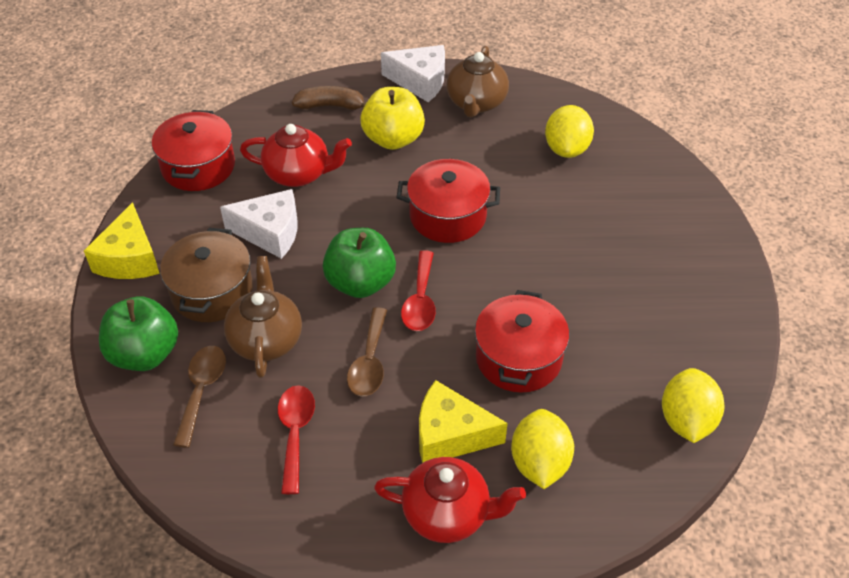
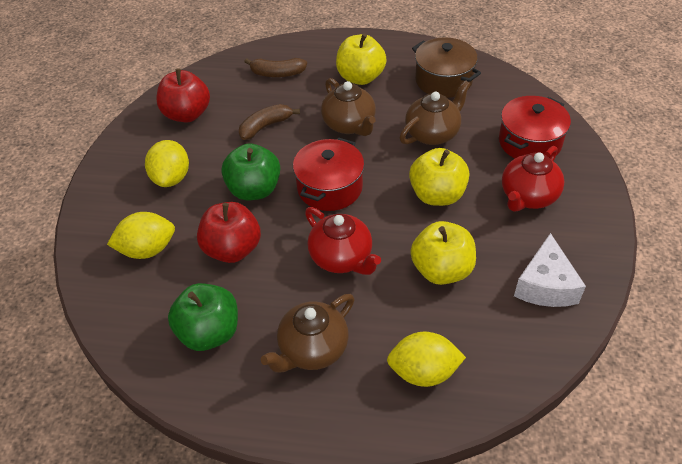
brown banana: 1 -> 2
brown spoon: 2 -> 0
brown teapot: 2 -> 3
red apple: 0 -> 2
red pot: 3 -> 2
red spoon: 2 -> 0
white cheese: 2 -> 1
yellow apple: 1 -> 3
yellow cheese: 2 -> 0

